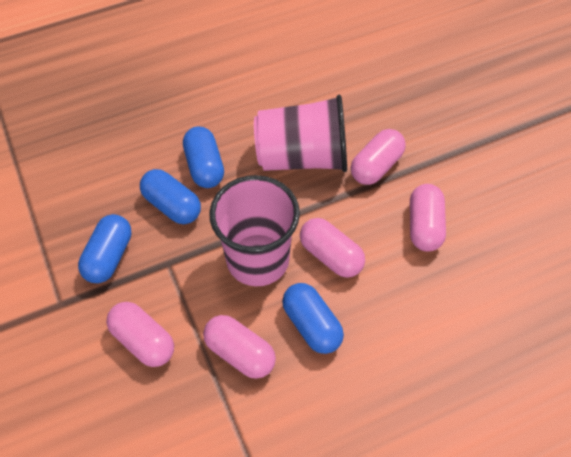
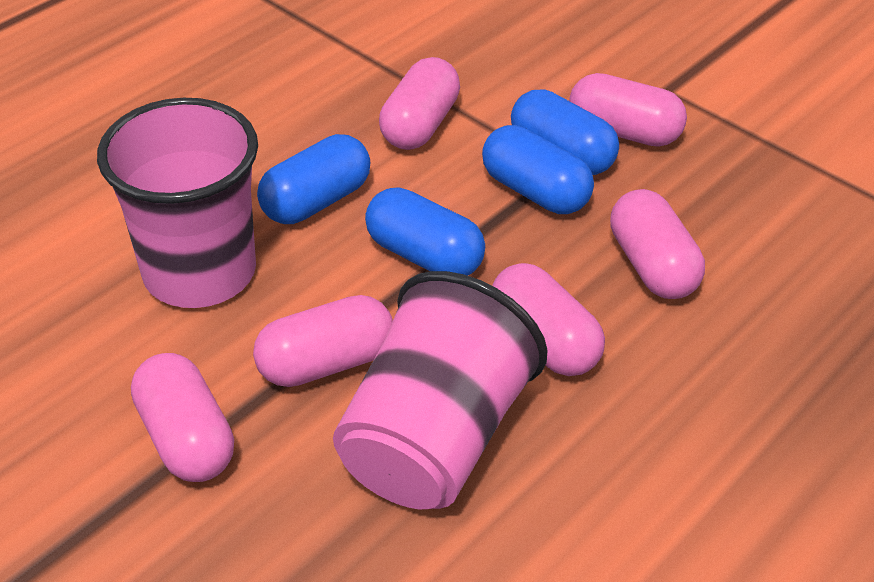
pink capsule: 5 -> 6

